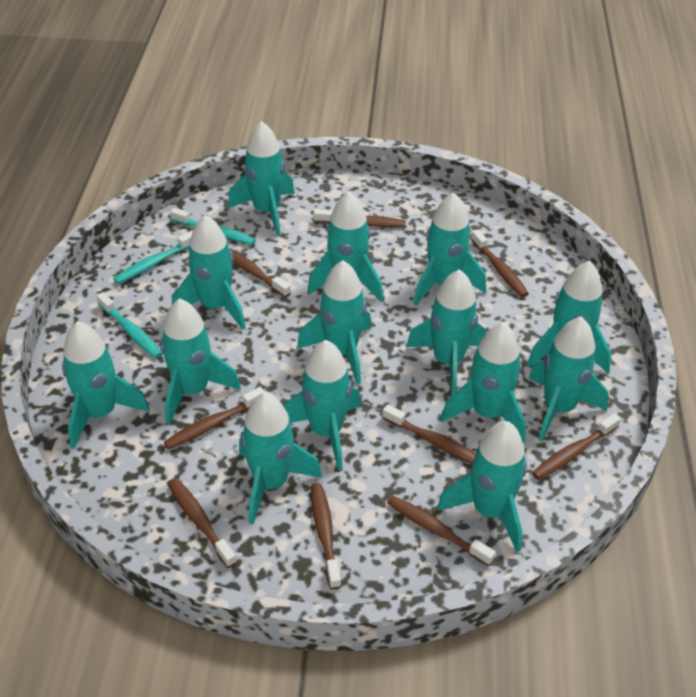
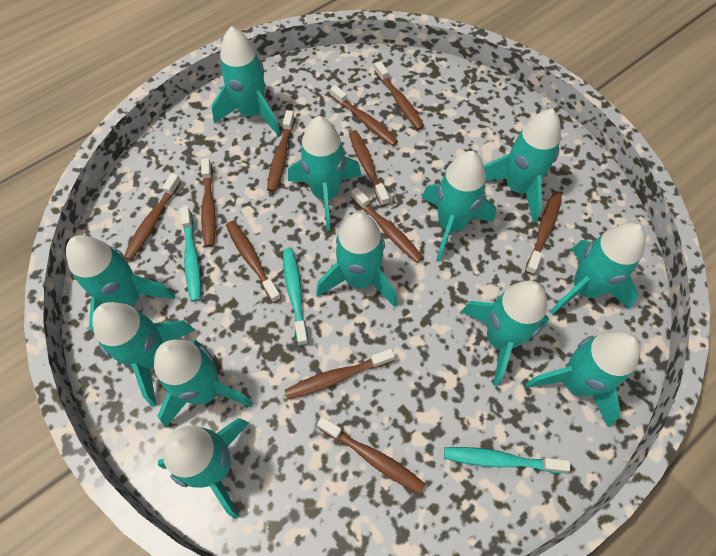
brown toothbrush: 9 -> 11
turquoise rocket: 14 -> 12

